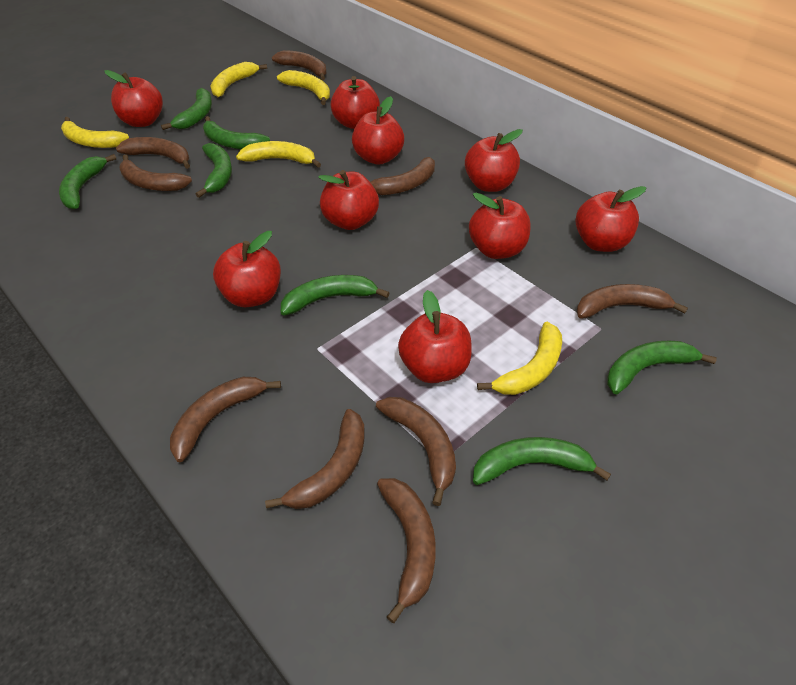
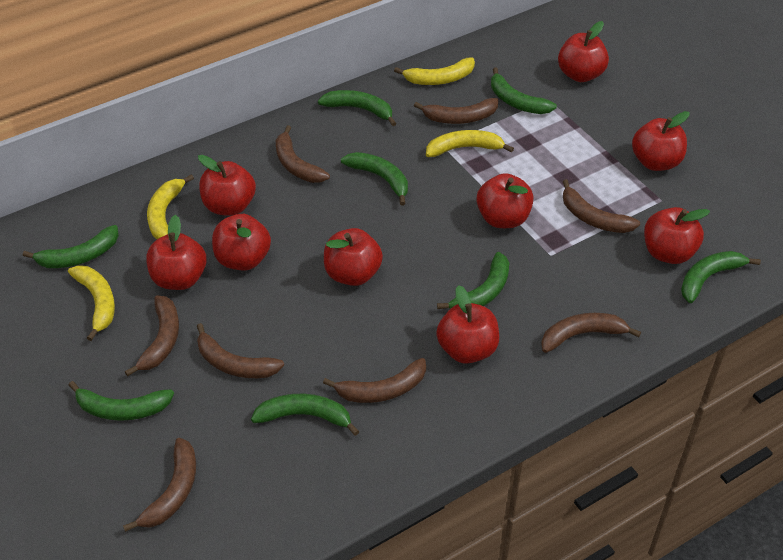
brown banana: 9 -> 8
green banana: 7 -> 8
yellow banana: 5 -> 4

